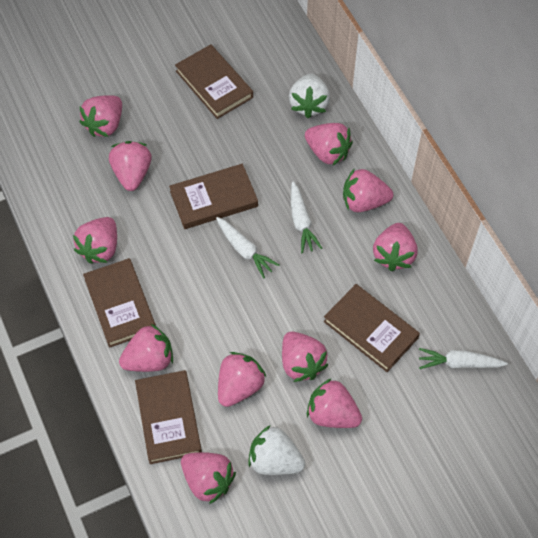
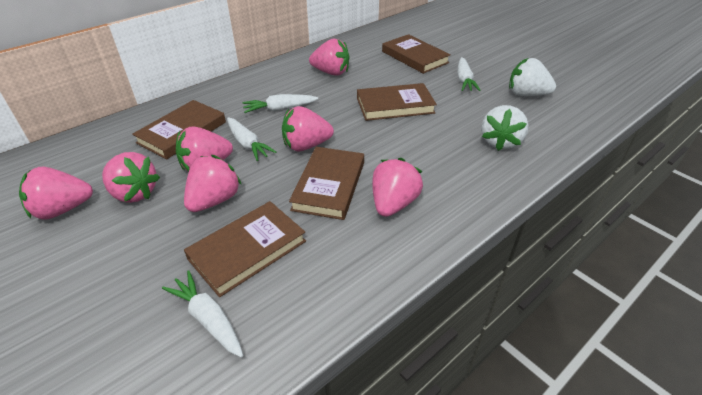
pink strawberry: 11 -> 7
white carrot: 3 -> 4

